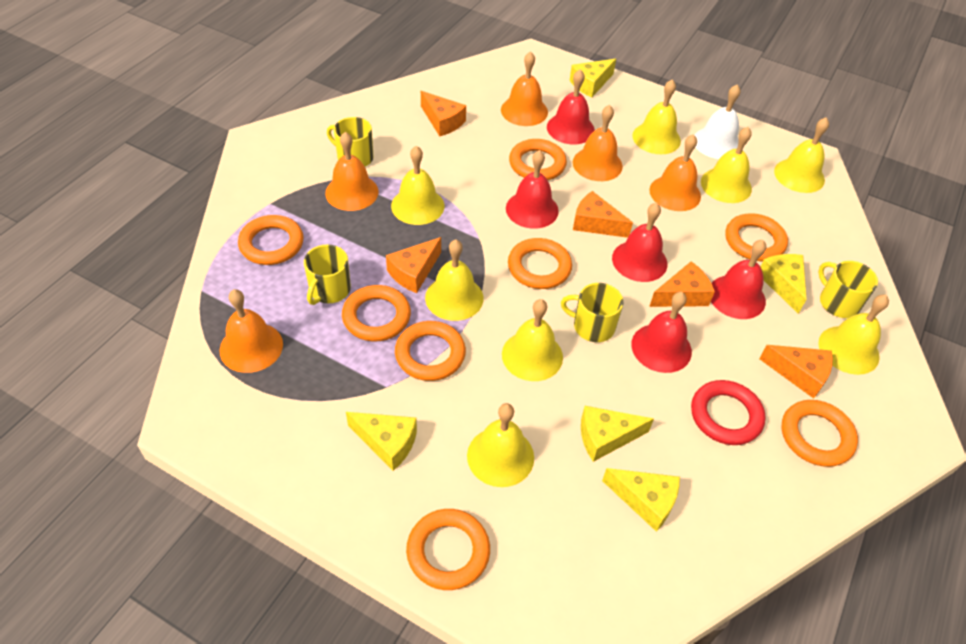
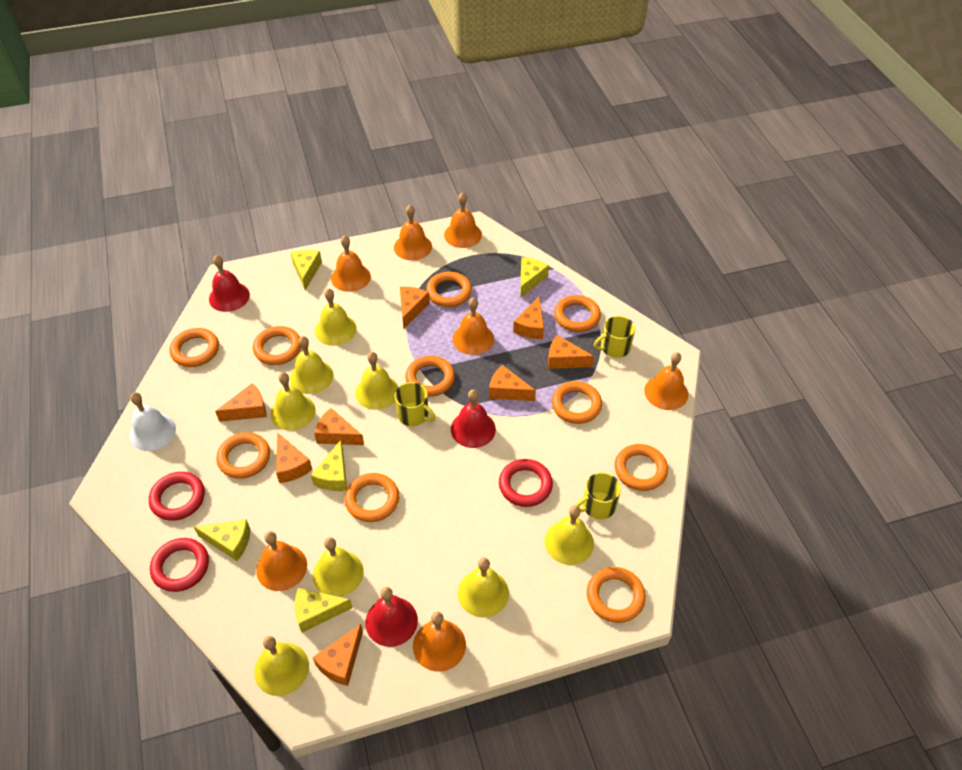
orange bell: 5 -> 7
orange cheese: 5 -> 8
orange ring: 8 -> 10
red bell: 5 -> 3
red ring: 1 -> 3
yellow mug: 4 -> 3

